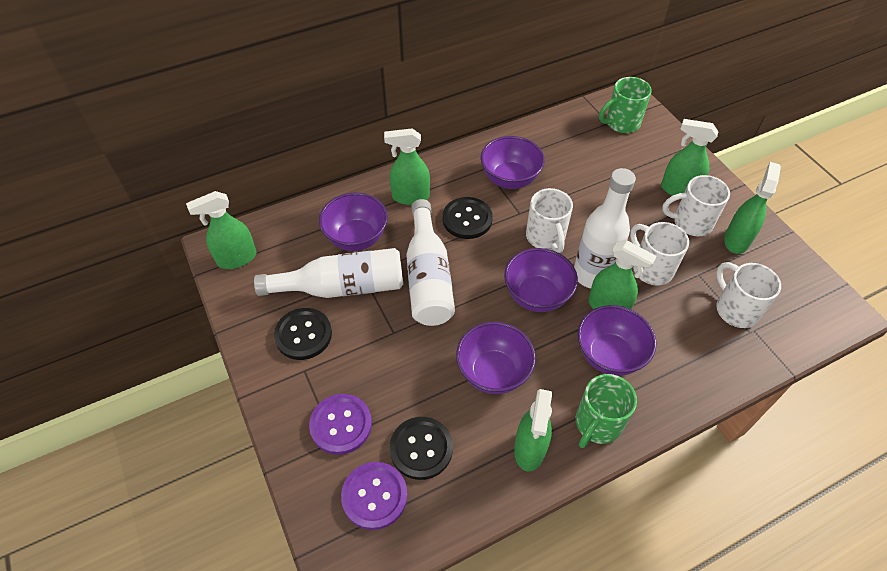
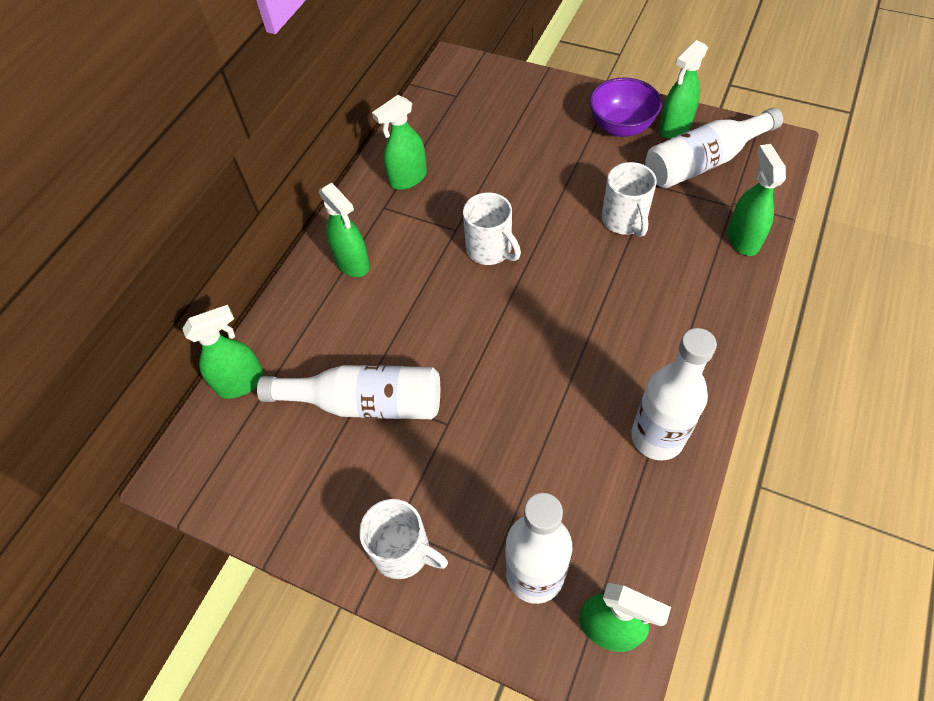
black button: 3 -> 0
green mug: 2 -> 0
purple bowl: 5 -> 1
purple button: 2 -> 0
white bottle: 3 -> 4
white mug: 4 -> 3

